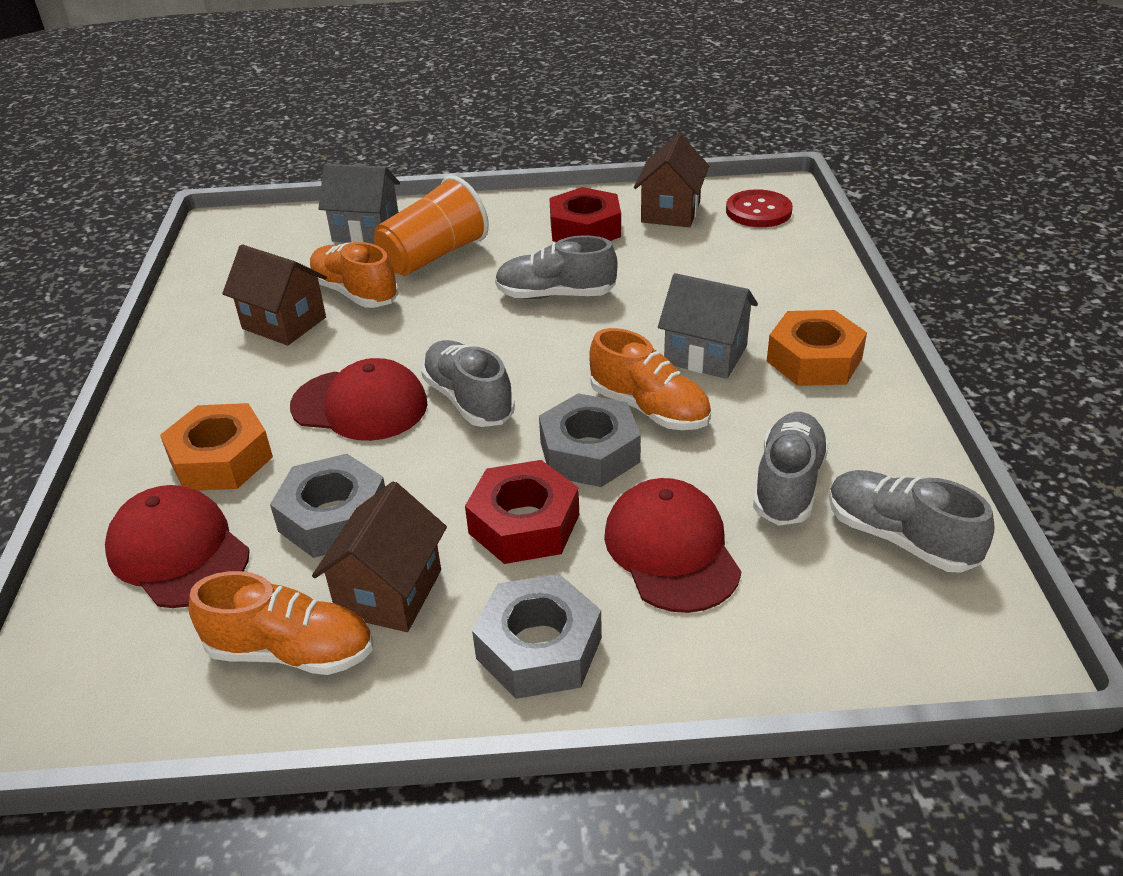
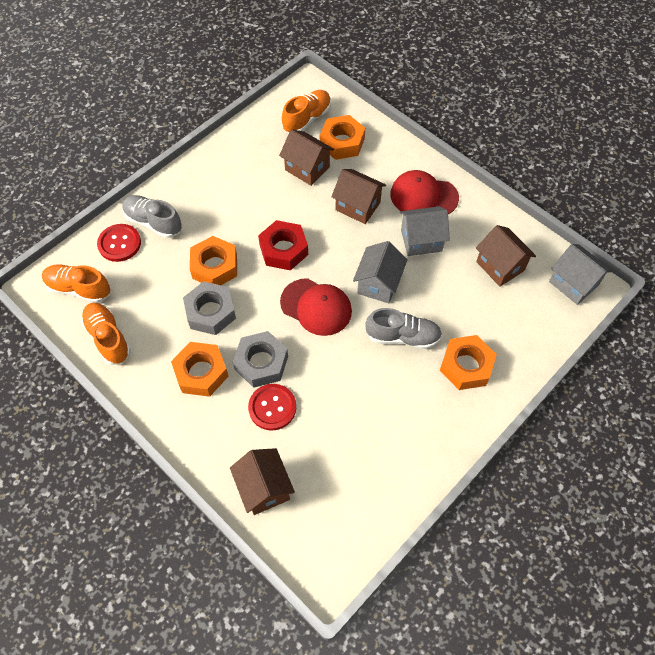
brown house: 3 -> 4
grey house: 2 -> 3
grey nut: 3 -> 2
grey shoe: 4 -> 2
orange cup: 1 -> 0
orange nut: 2 -> 4
red button: 1 -> 2
red cap: 3 -> 2
red nut: 2 -> 1

